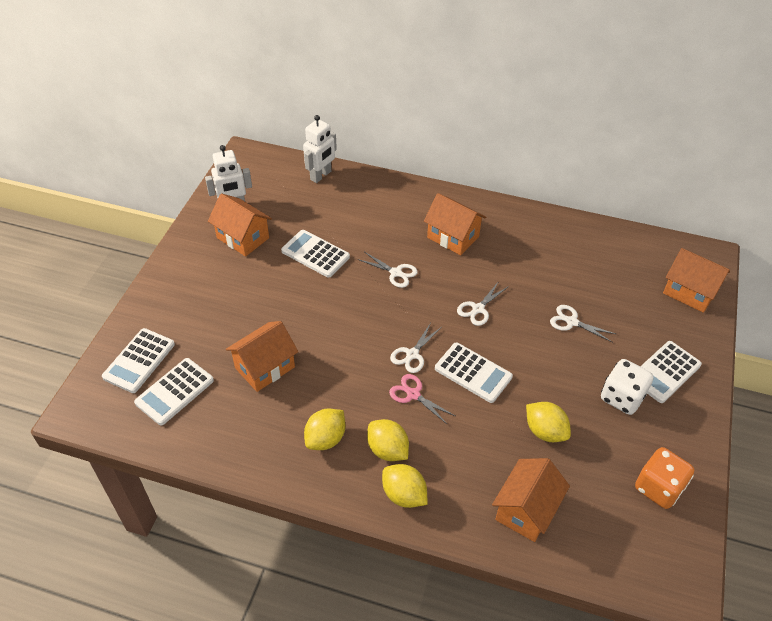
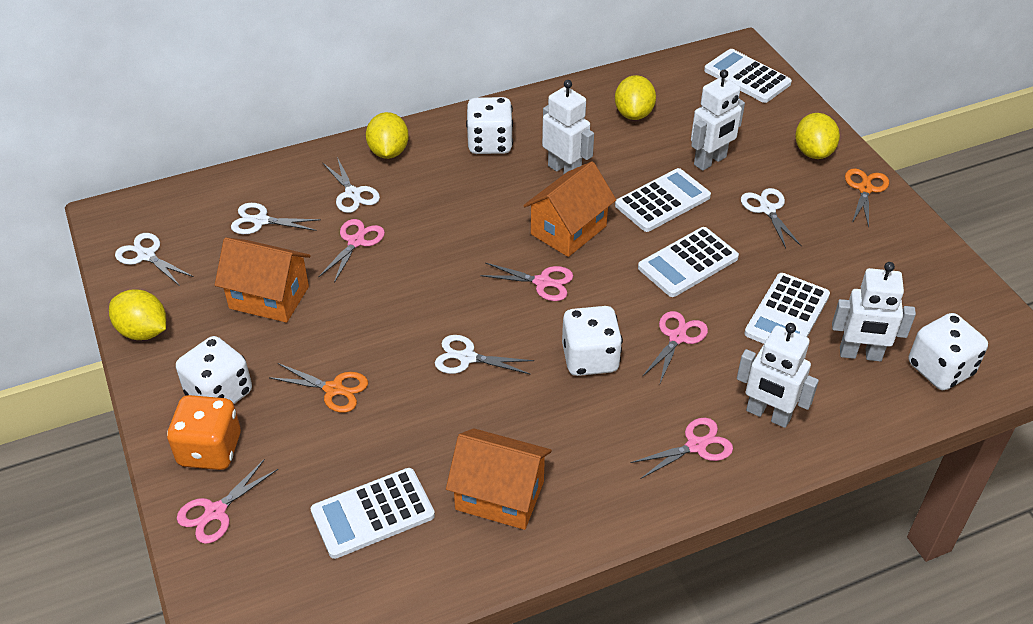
orange house: 5 -> 3
orange scissors: 0 -> 2
pink scissors: 1 -> 5
white dice: 1 -> 4
white robot: 2 -> 4
white scissors: 4 -> 5

